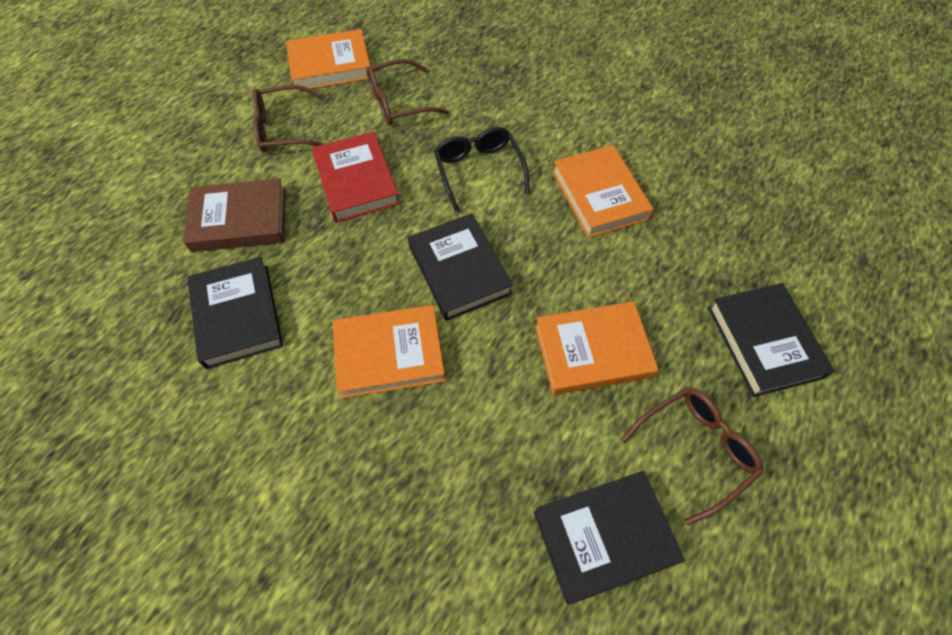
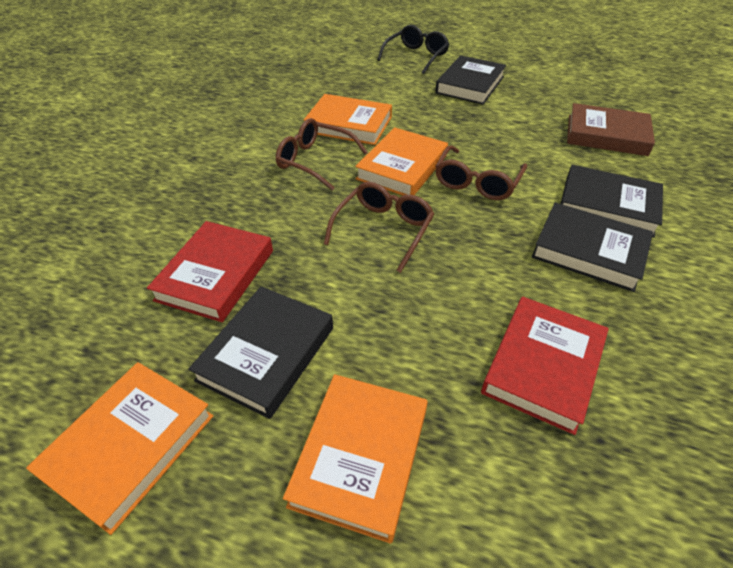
red book: 1 -> 2

